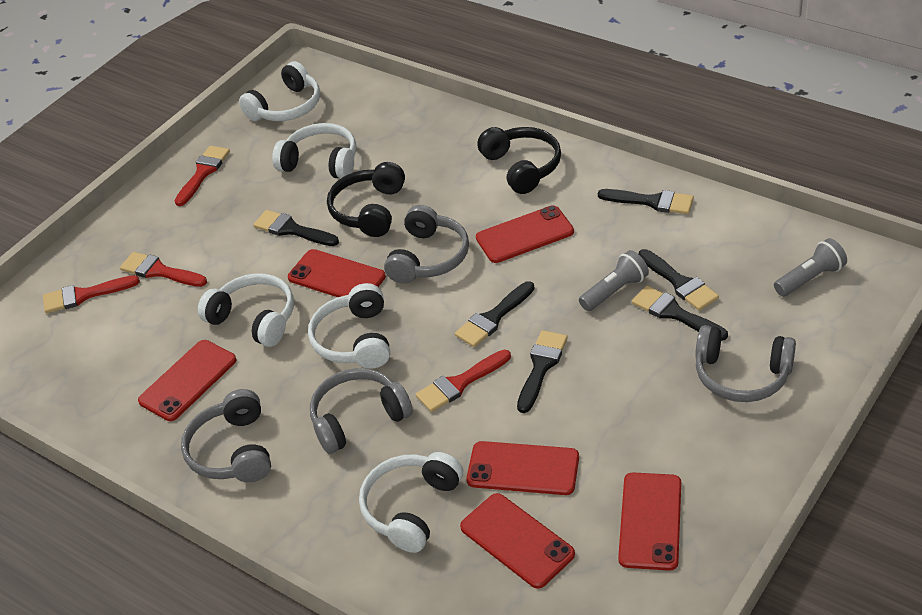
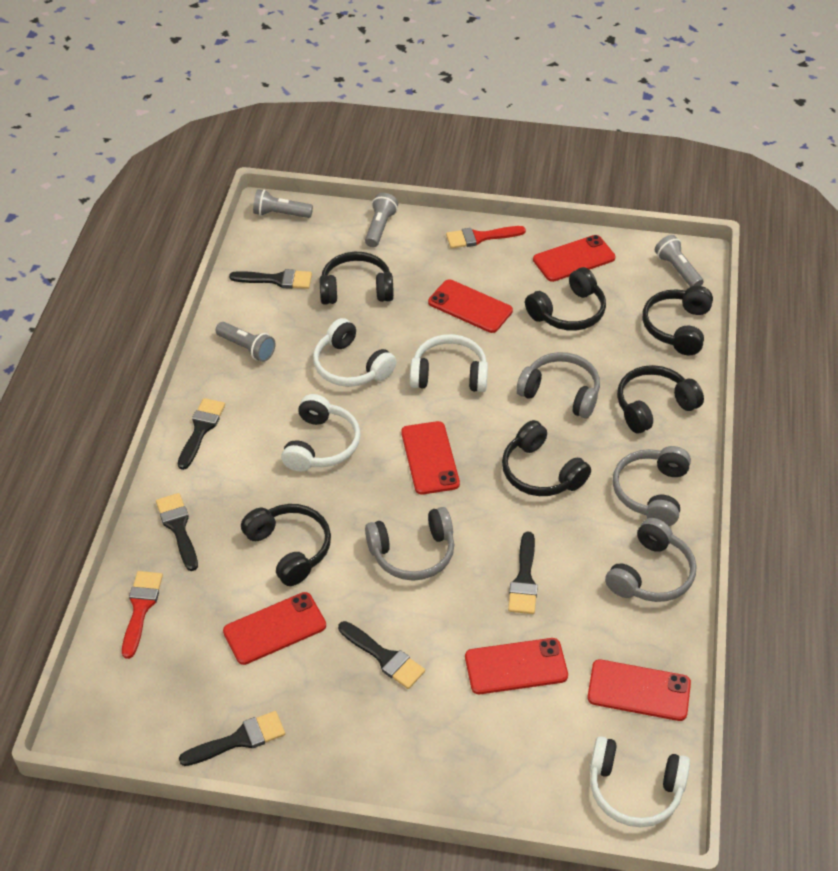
black headphones: 2 -> 6
grey flashlight: 2 -> 4
red brush: 4 -> 2
white headphones: 5 -> 4

